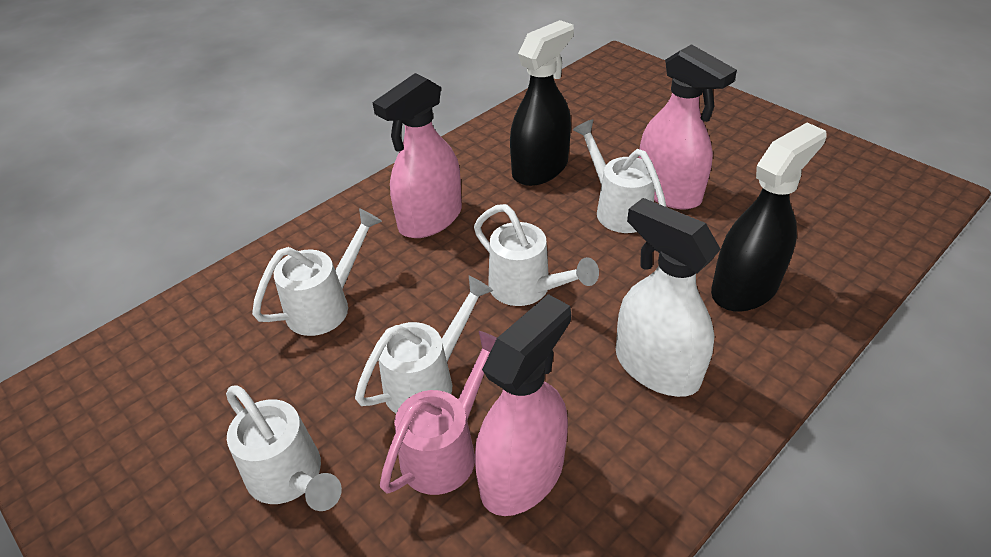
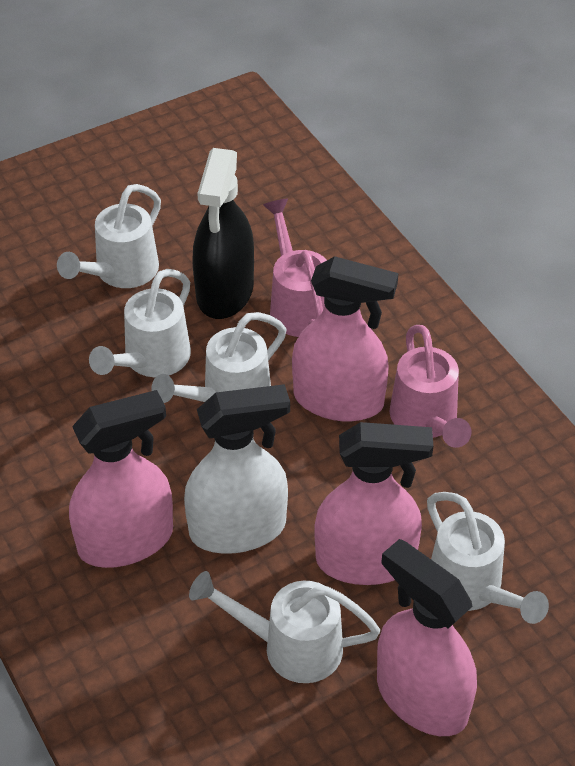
black spray bottle: 2 -> 1
pink spray bottle: 3 -> 4
pink watering can: 1 -> 2

